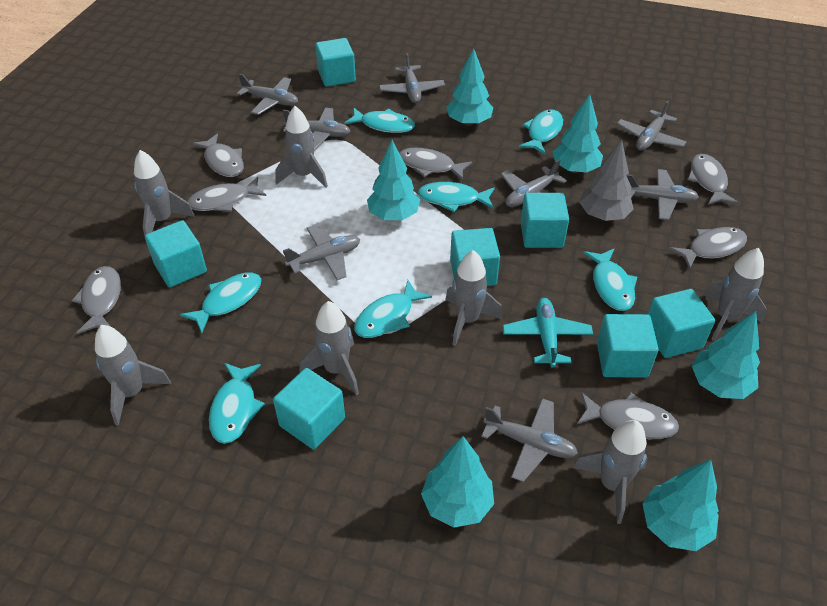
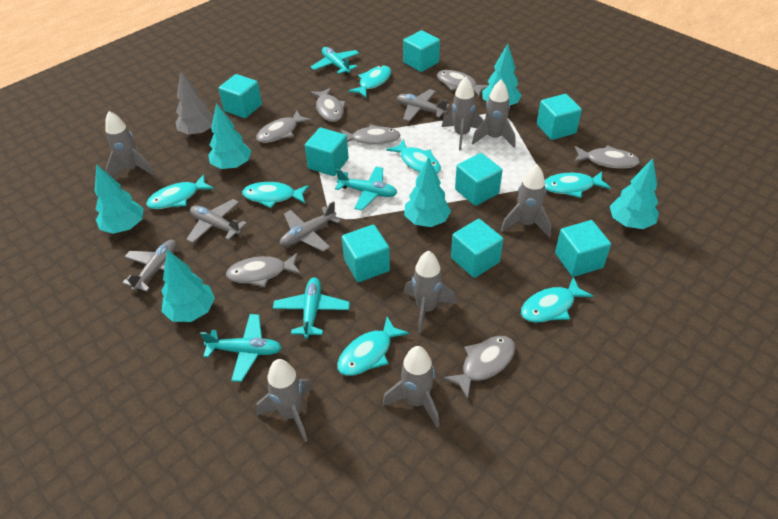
grey plane: 8 -> 4
turquoise cube: 7 -> 8
turquoise plane: 1 -> 4

